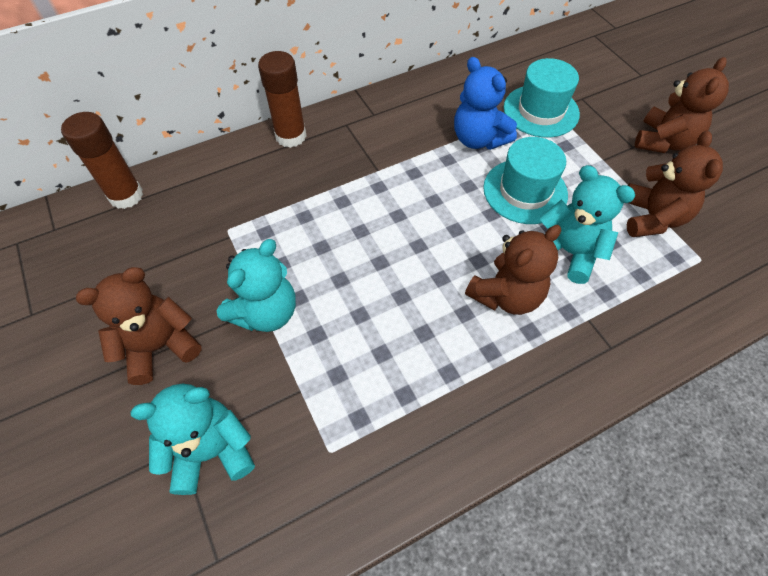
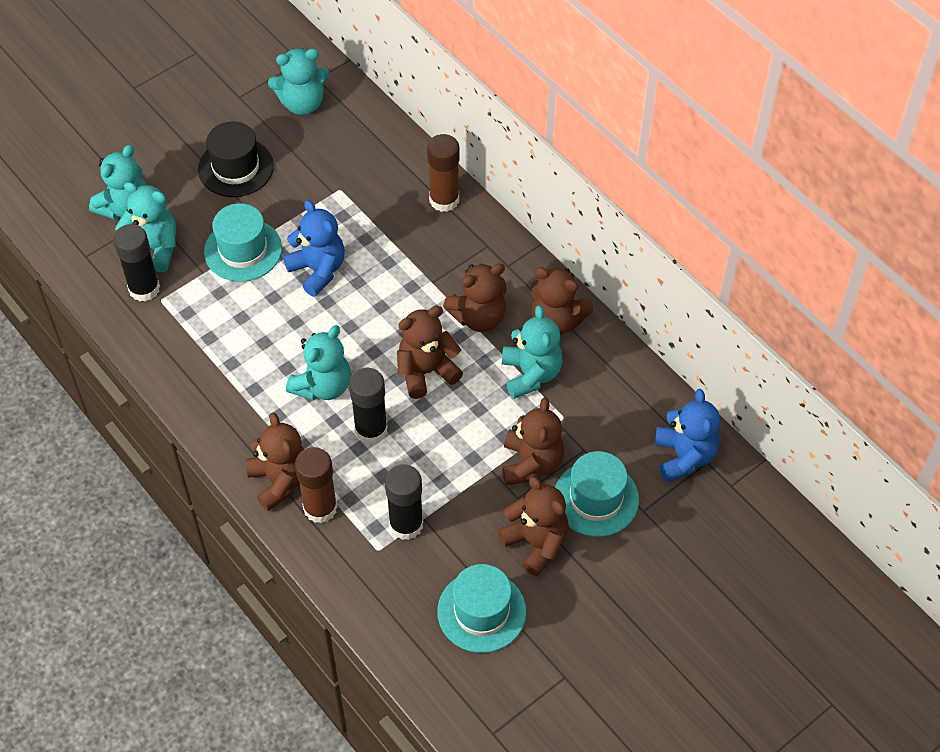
black glue stick: 0 -> 3
black hat: 0 -> 1
blue teddy bear: 1 -> 2
brown teddy bear: 4 -> 6
turquoise hat: 2 -> 3
turquoise teddy bear: 3 -> 5

